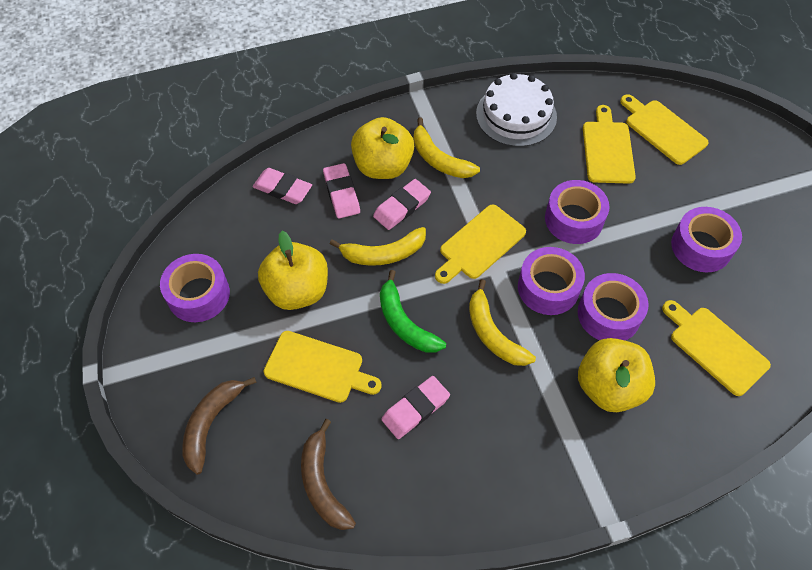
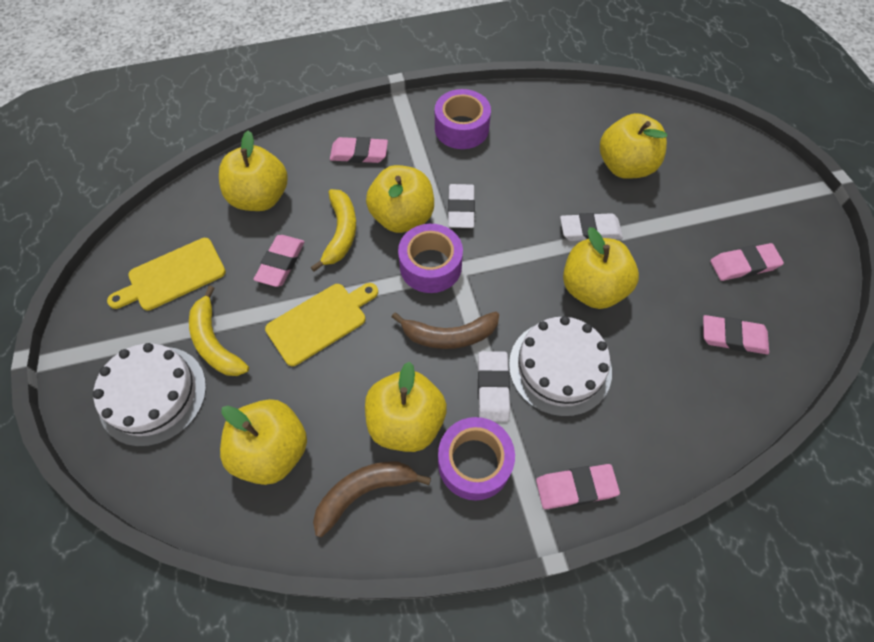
green banana: 1 -> 0
pink eraser: 4 -> 5
purple tape: 5 -> 3
white cake: 1 -> 2
white eraser: 0 -> 3
yellow apple: 3 -> 6
yellow banana: 3 -> 2
yellow cutting board: 5 -> 2

